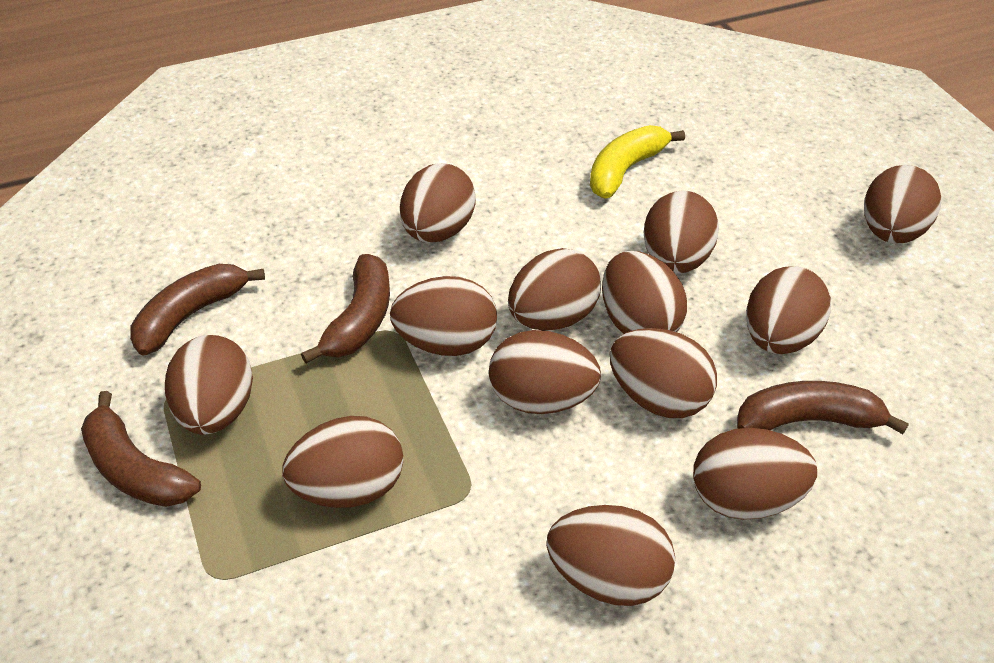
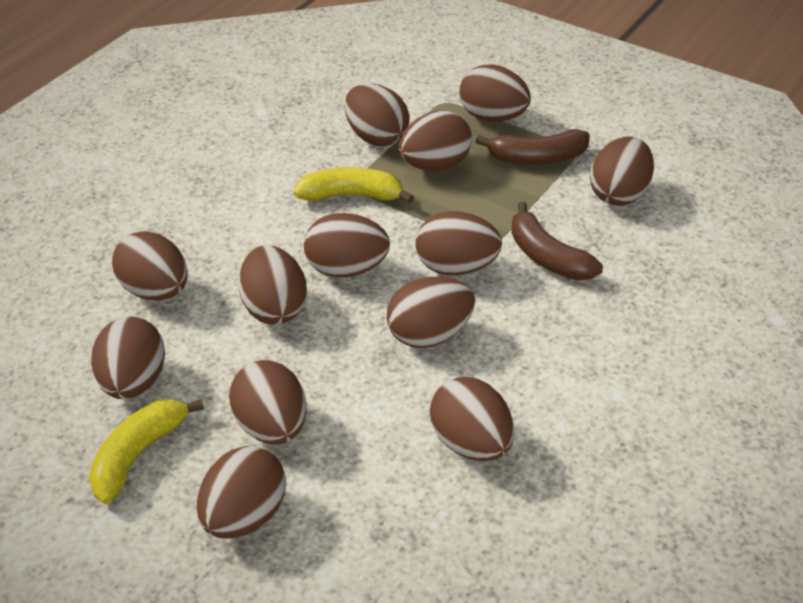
brown banana: 4 -> 2
yellow banana: 1 -> 2

